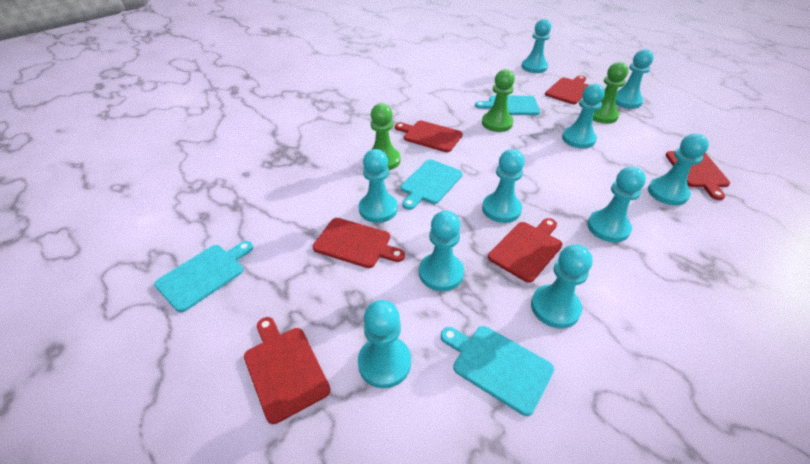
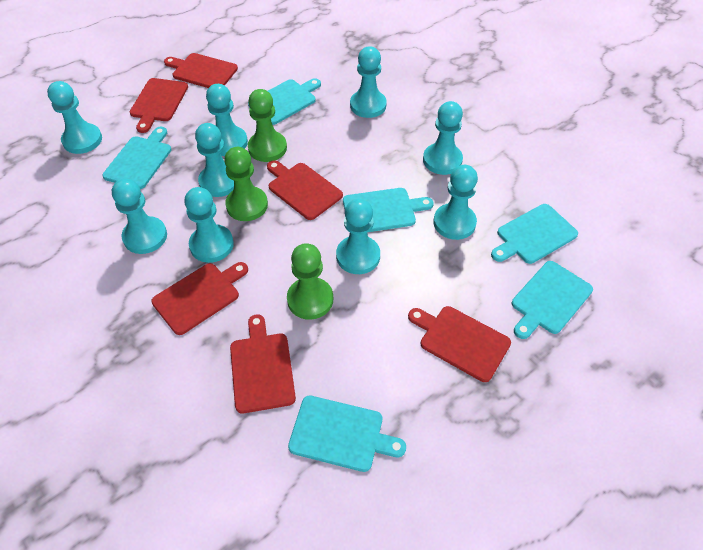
turquoise cutting board: 4 -> 6
turquoise pawn: 10 -> 9

